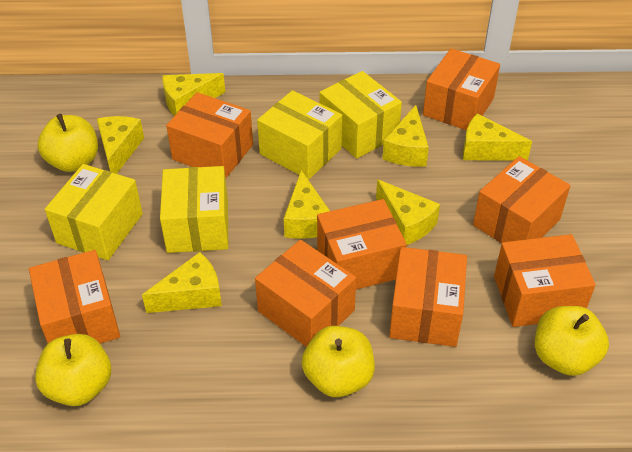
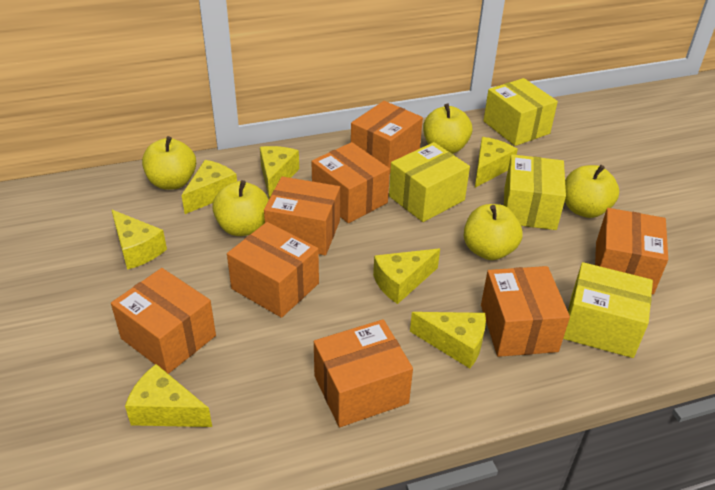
yellow apple: 4 -> 5

